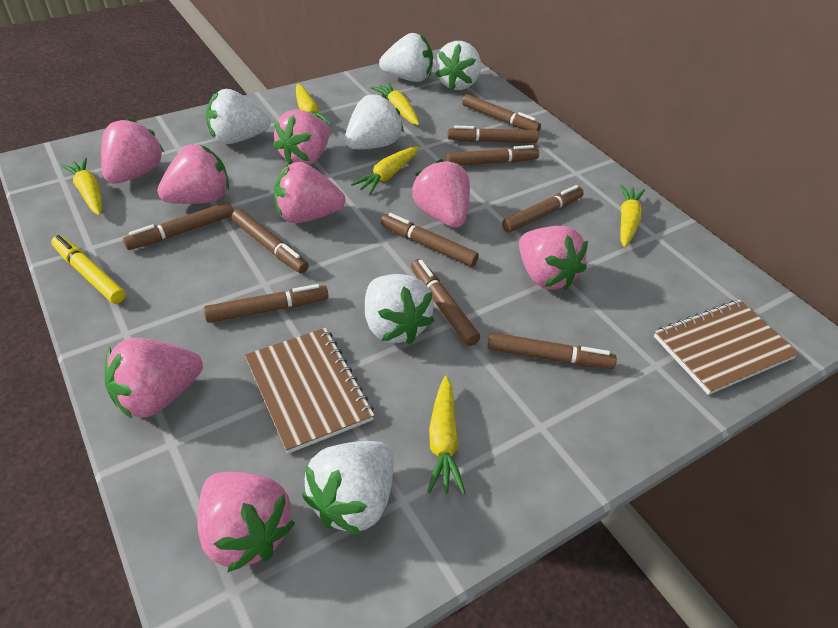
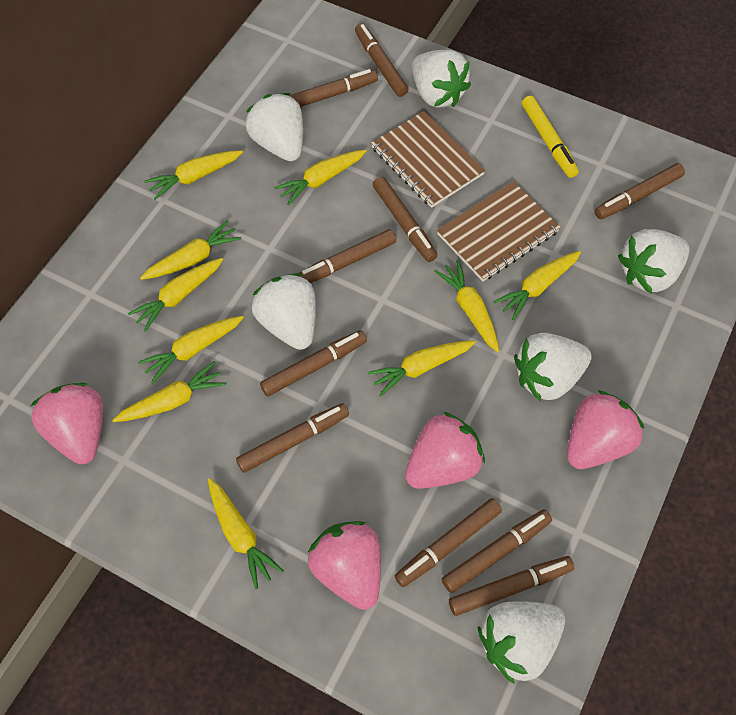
pink strawberry: 8 -> 4
yellow carrot: 6 -> 10

